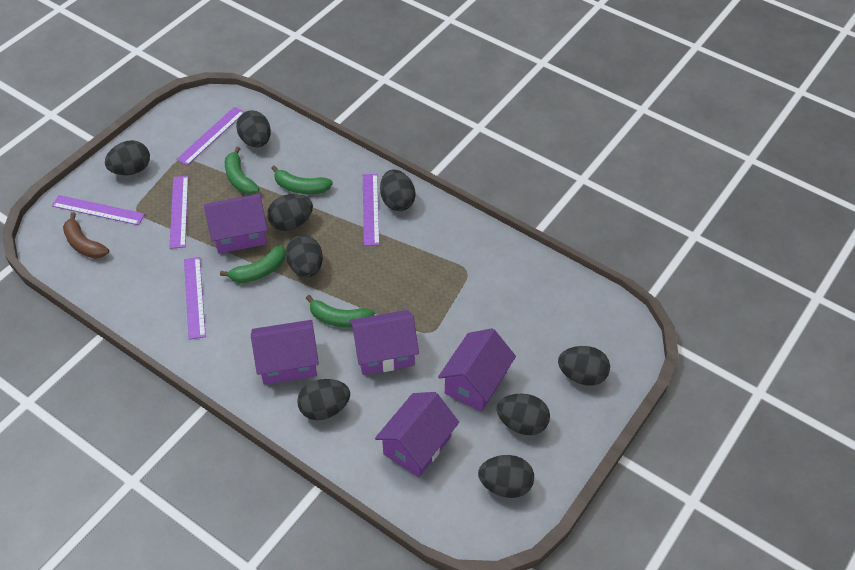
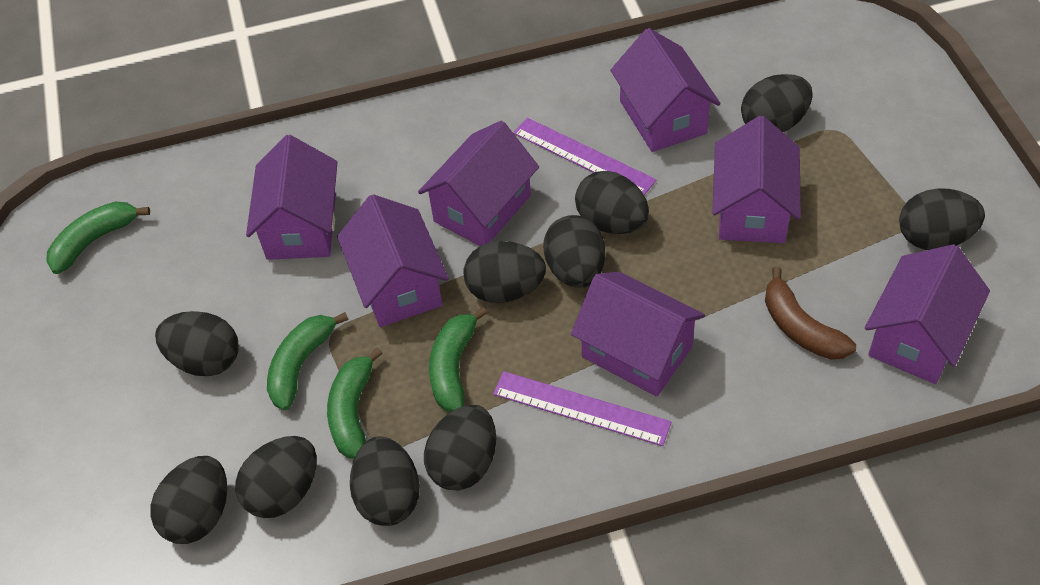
black egg: 9 -> 10
purple house: 5 -> 7
purple ruler: 5 -> 2

